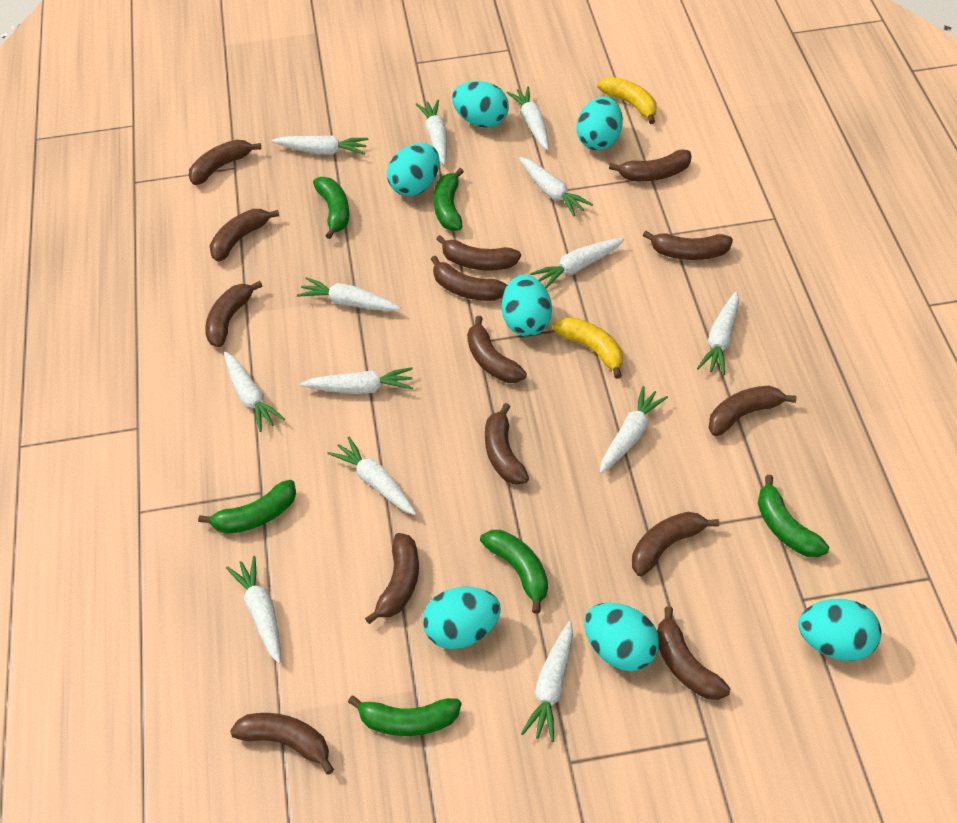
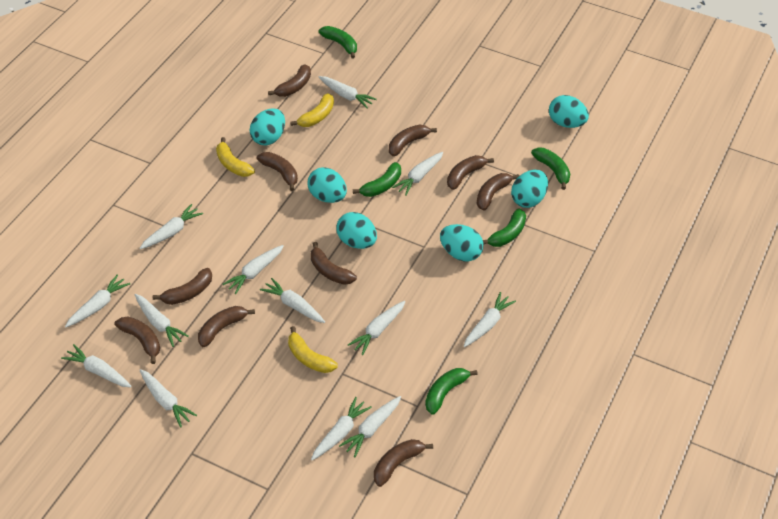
brown banana: 14 -> 10
green banana: 6 -> 5
turquoise egg: 7 -> 6
yellow banana: 2 -> 3

